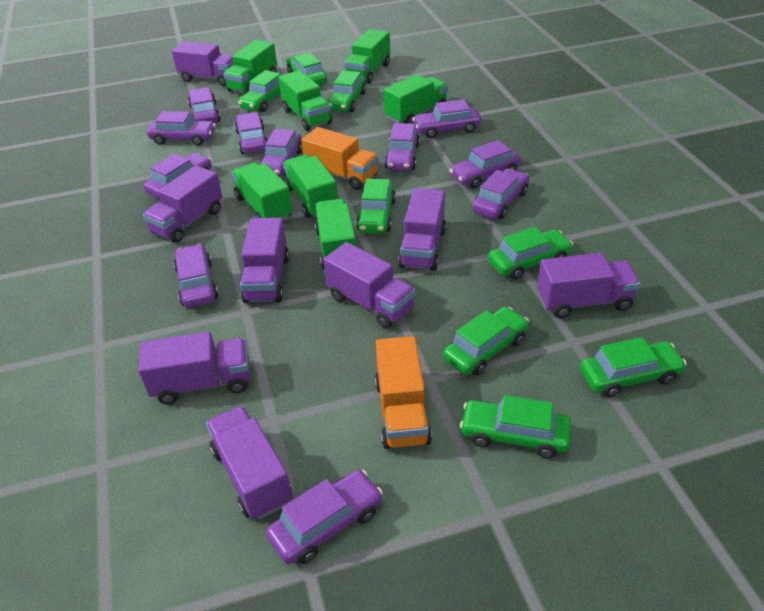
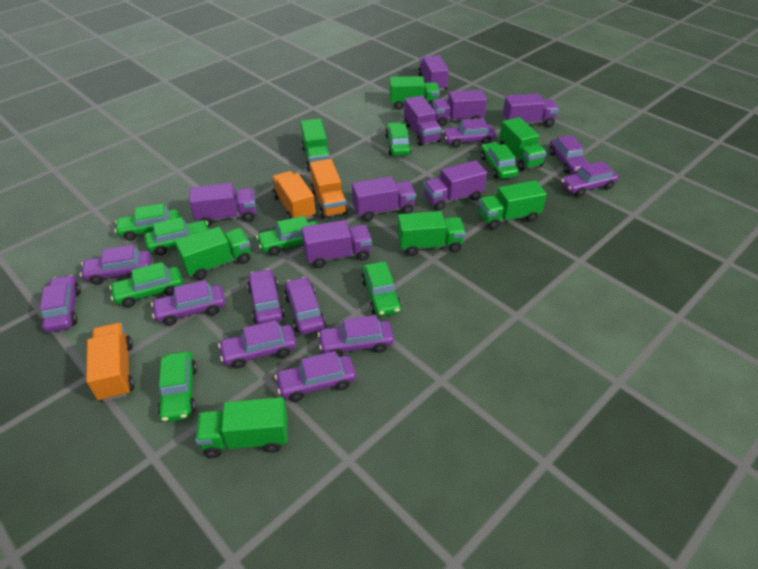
orange truck: 2 -> 3

